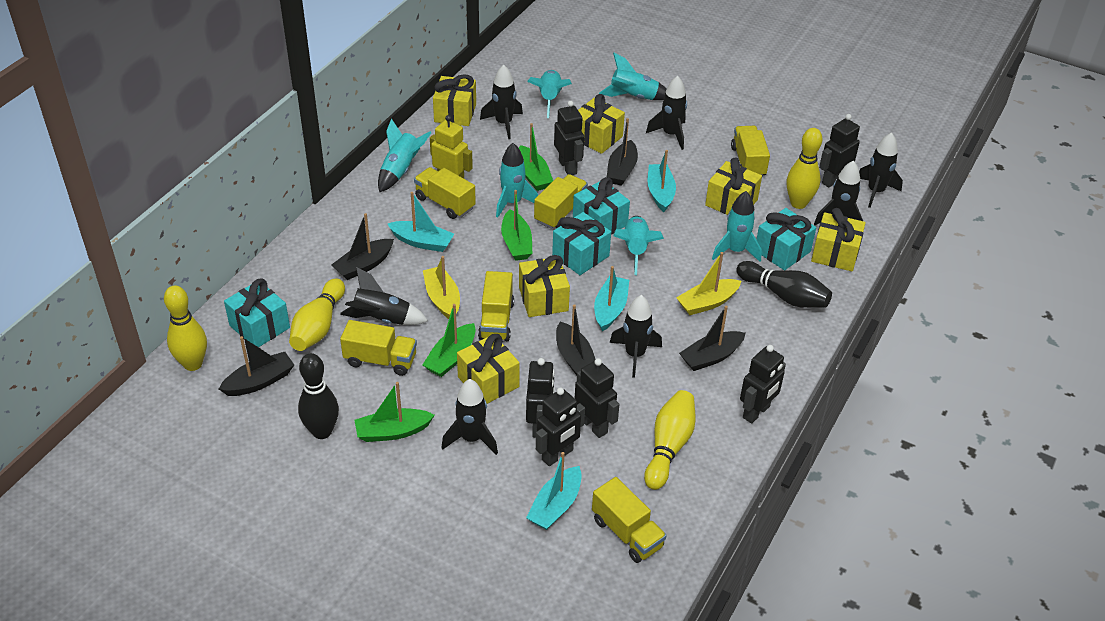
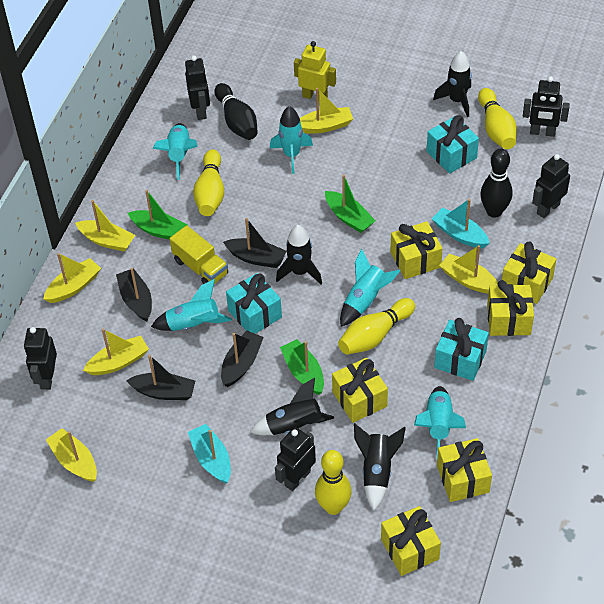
black boat: 5 -> 4
black robot: 6 -> 5
black rocket: 7 -> 4
green boat: 4 -> 3
turquoise boat: 4 -> 2
turquoise gift: 4 -> 3
turquoise rocket: 6 -> 5
yellow boat: 2 -> 6
yellow truck: 6 -> 1

